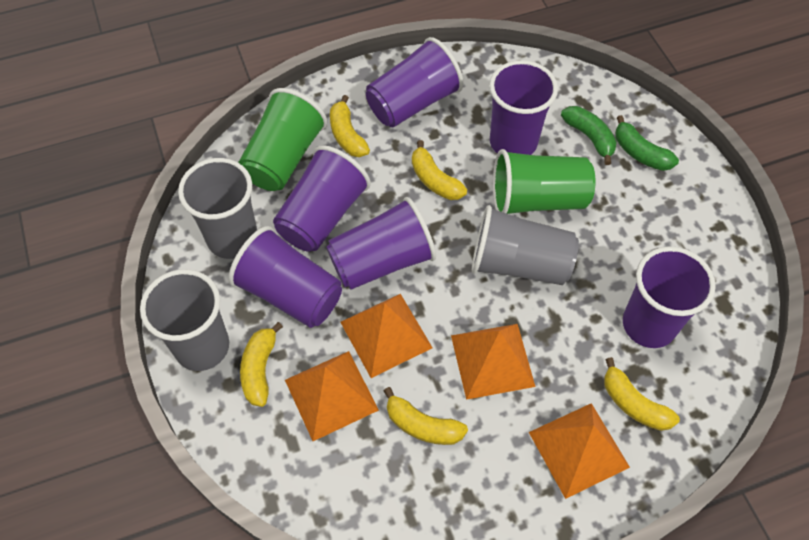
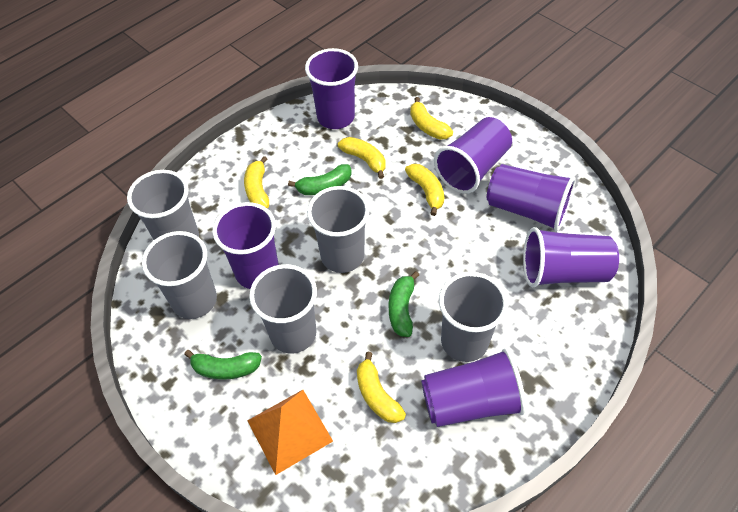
green banana: 2 -> 3
green cup: 2 -> 0
grey cup: 3 -> 5
orange pyramid: 4 -> 1

